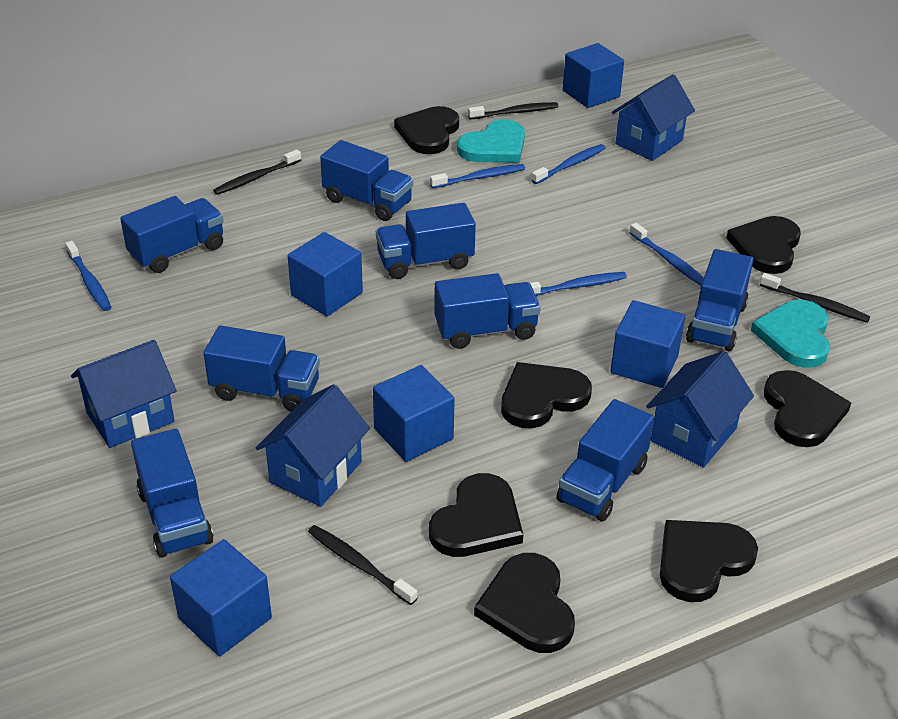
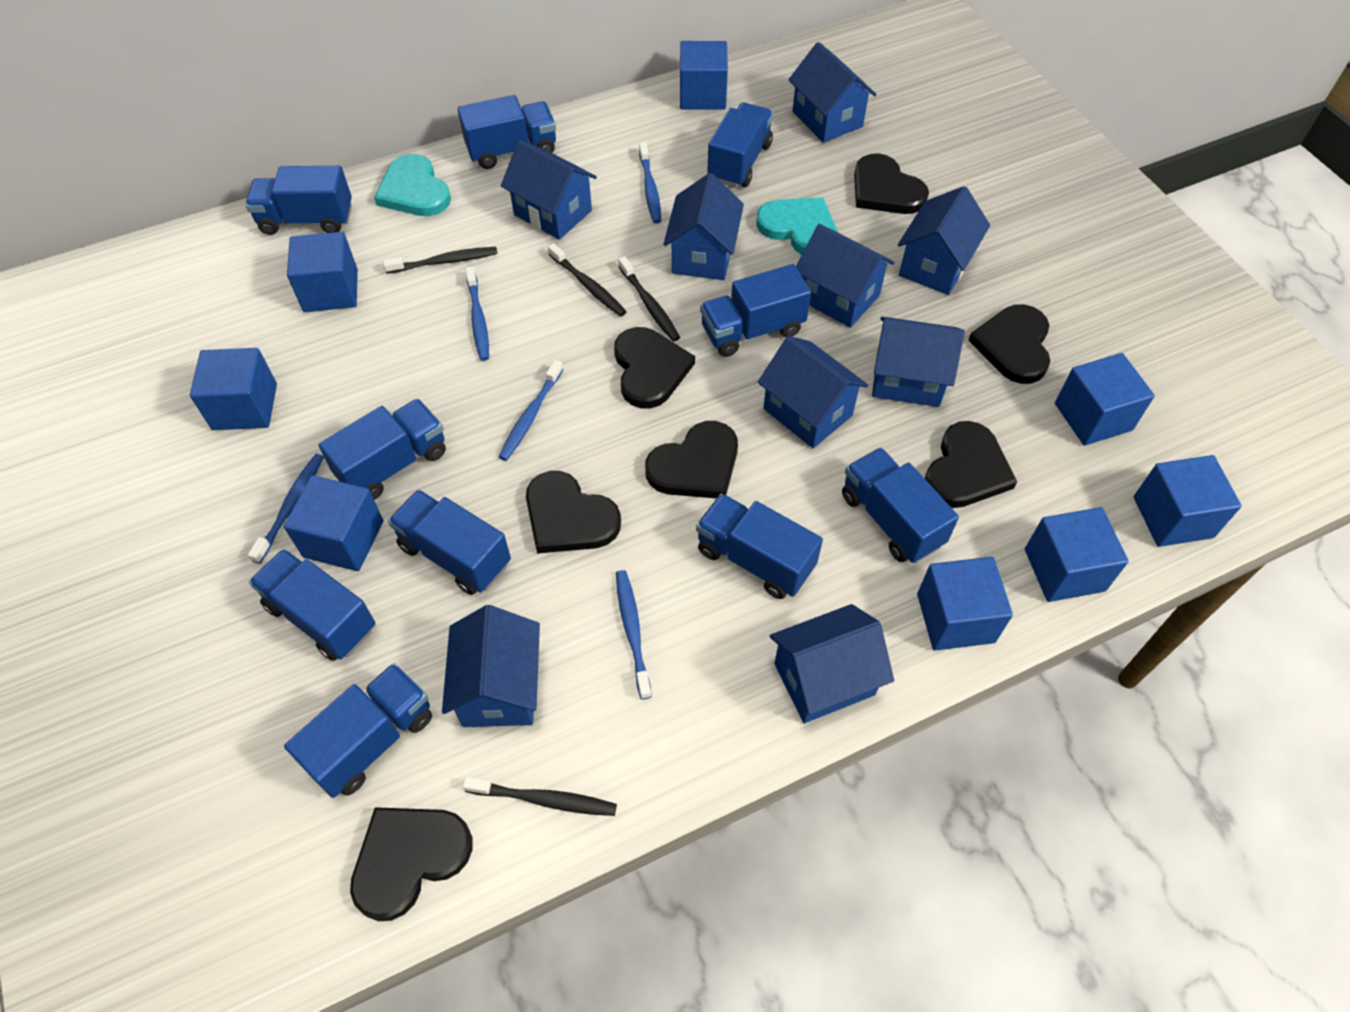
blue cube: 5 -> 8
blue house: 4 -> 9
blue truck: 8 -> 10

